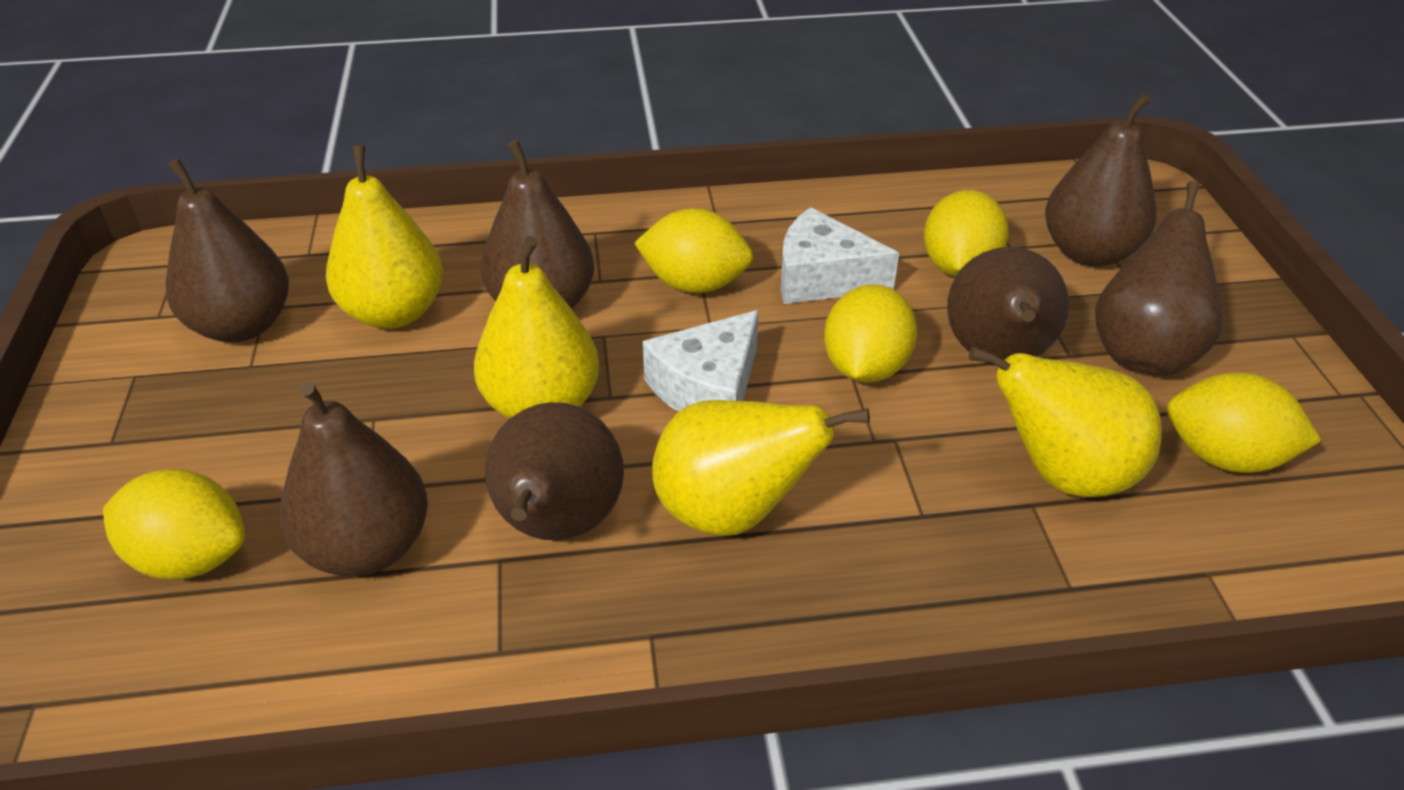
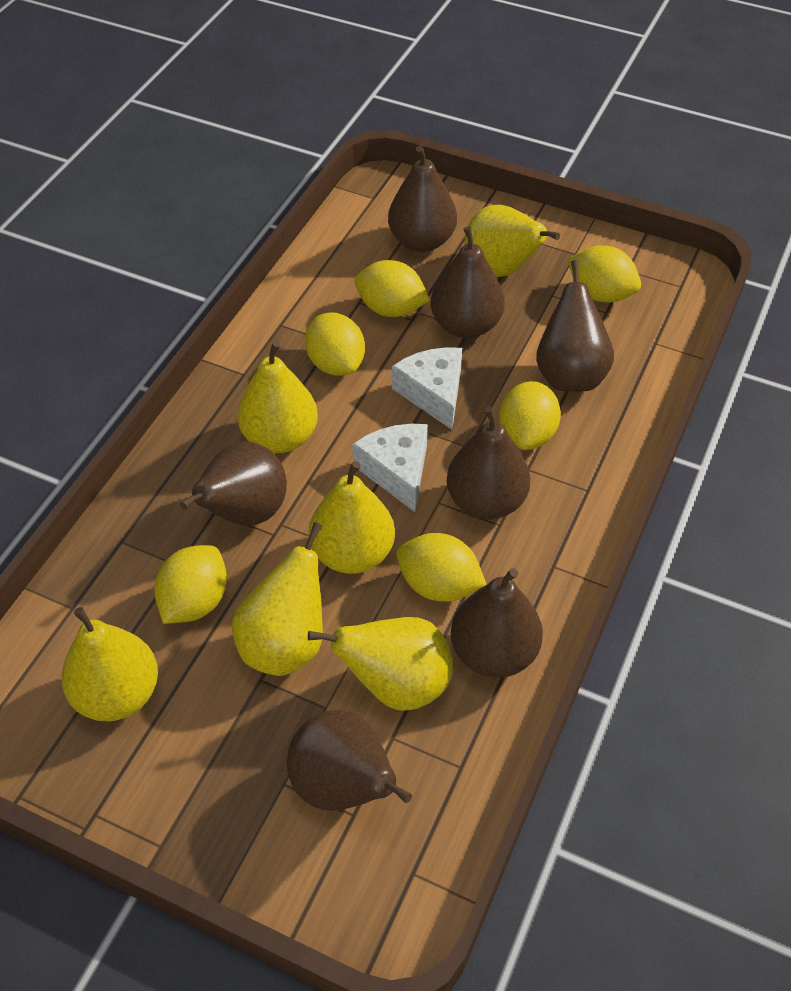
yellow lemon: 5 -> 6
yellow pear: 4 -> 6

